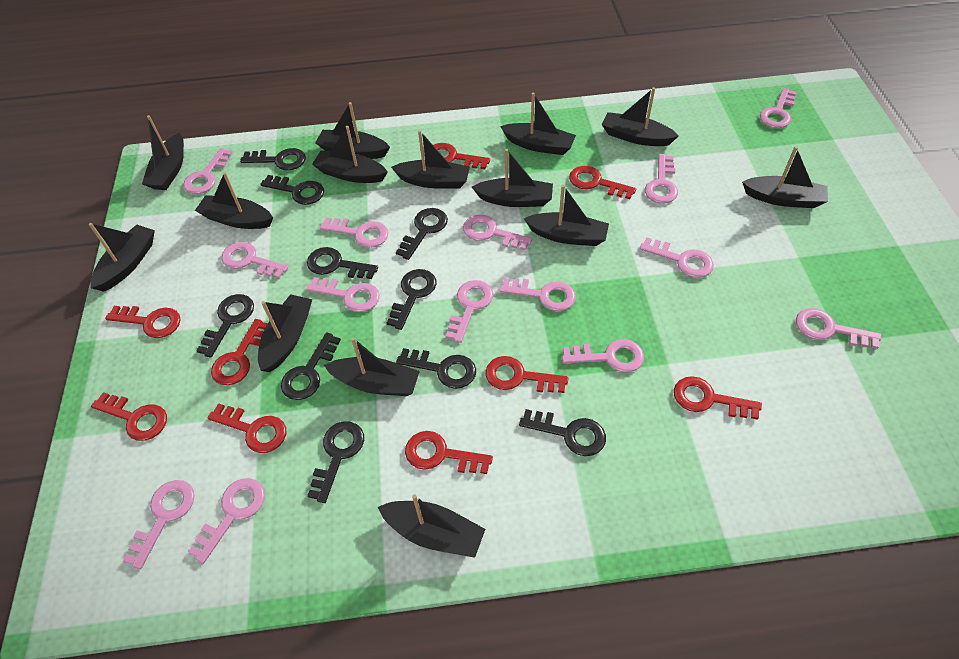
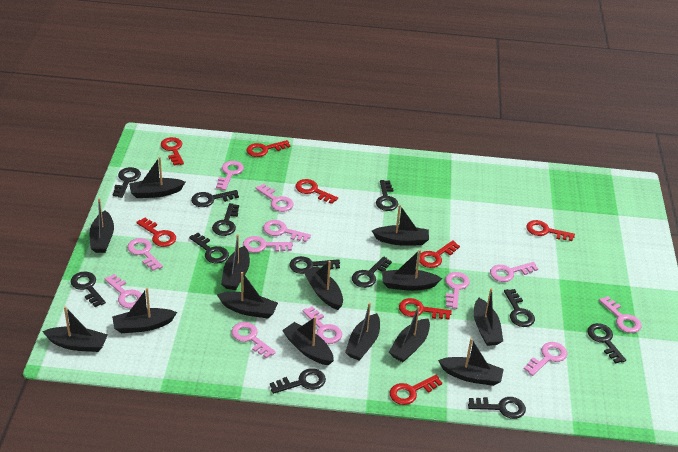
black key: 10 -> 12
pink key: 14 -> 12
red key: 9 -> 8

